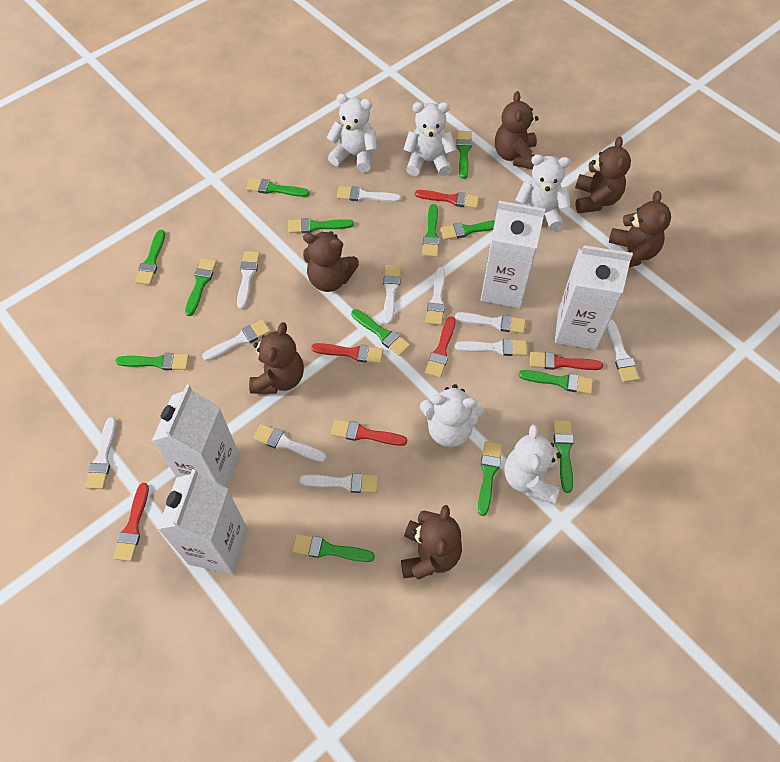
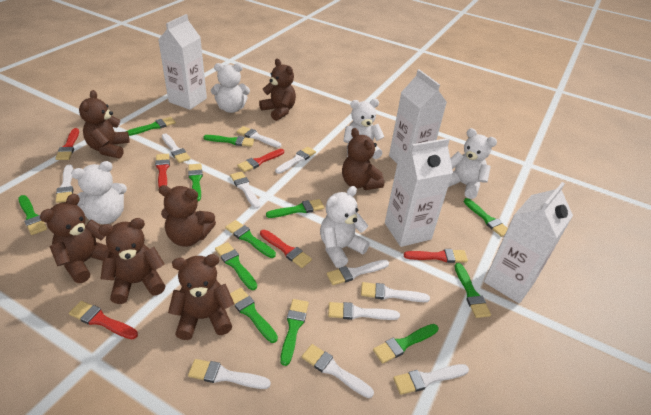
brown teddy bear: 6 -> 7
green brush: 13 -> 12

